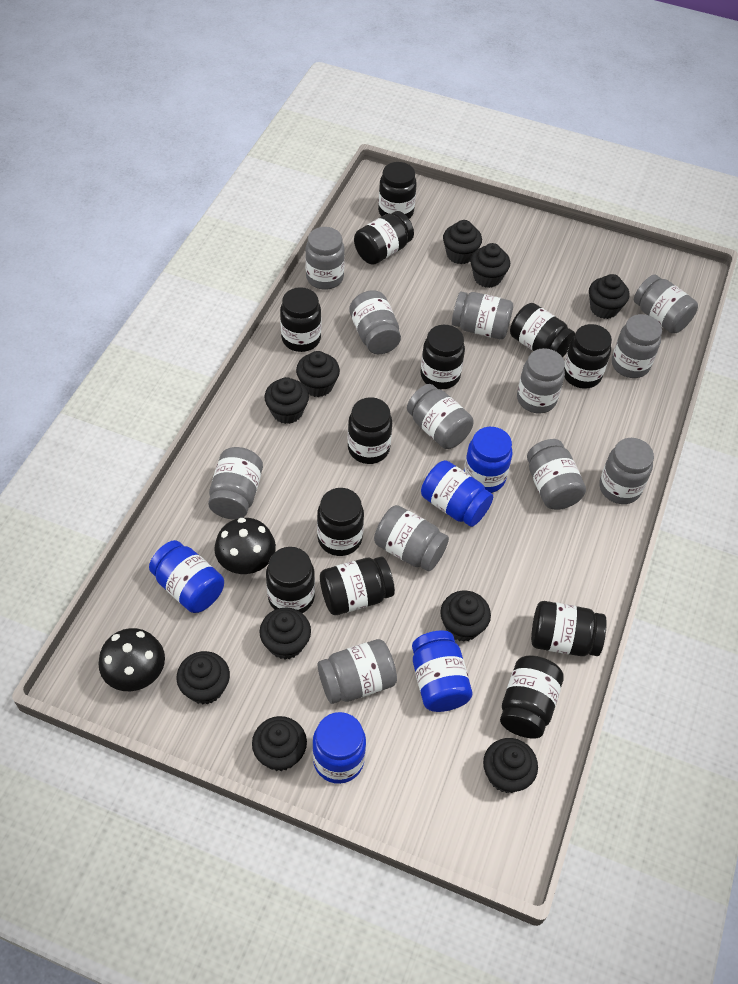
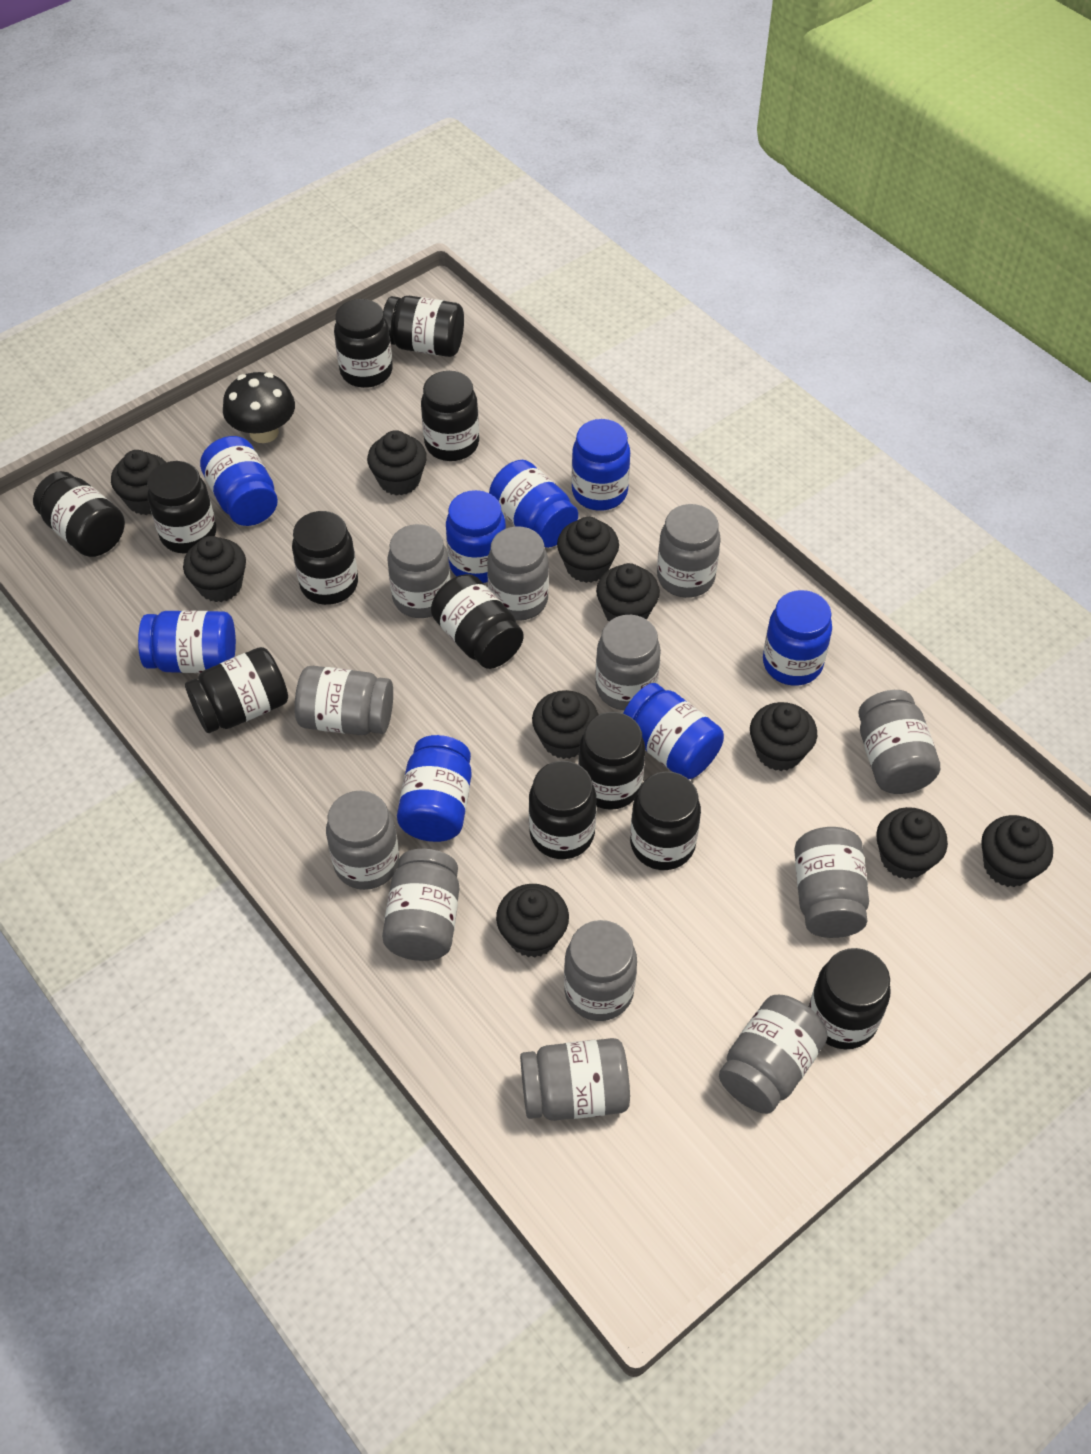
black mushroom: 2 -> 1
blue jar: 5 -> 8

